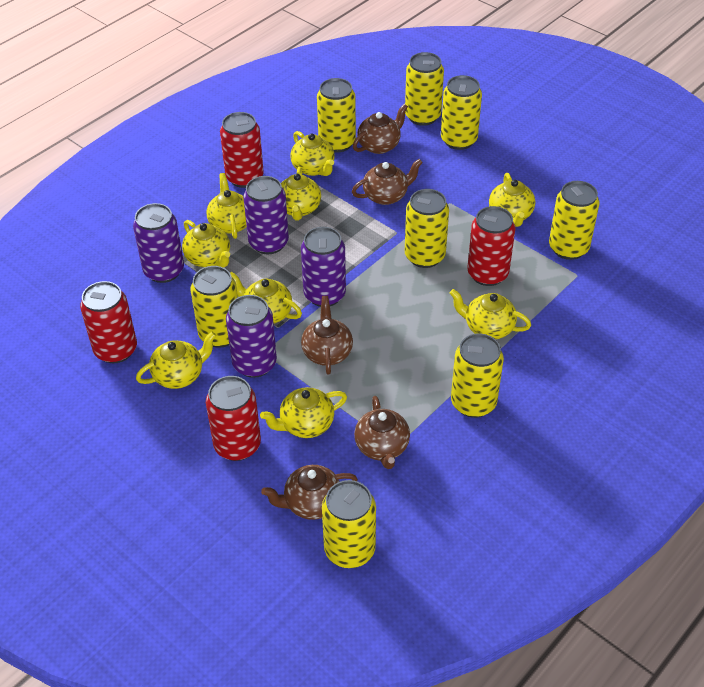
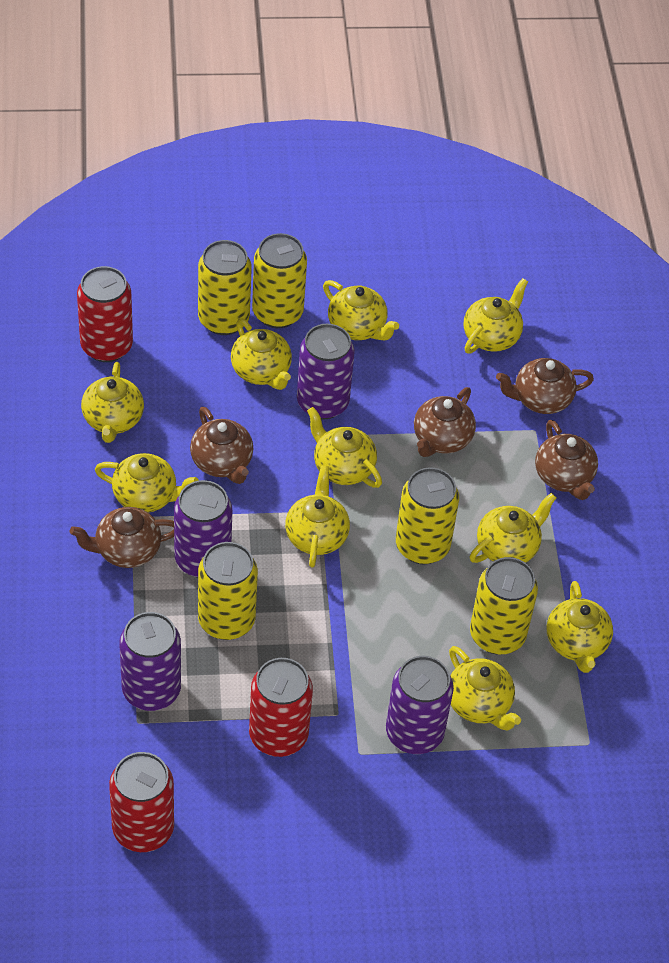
red can: 4 -> 3
yellow can: 8 -> 5
yellow teapot: 9 -> 10

